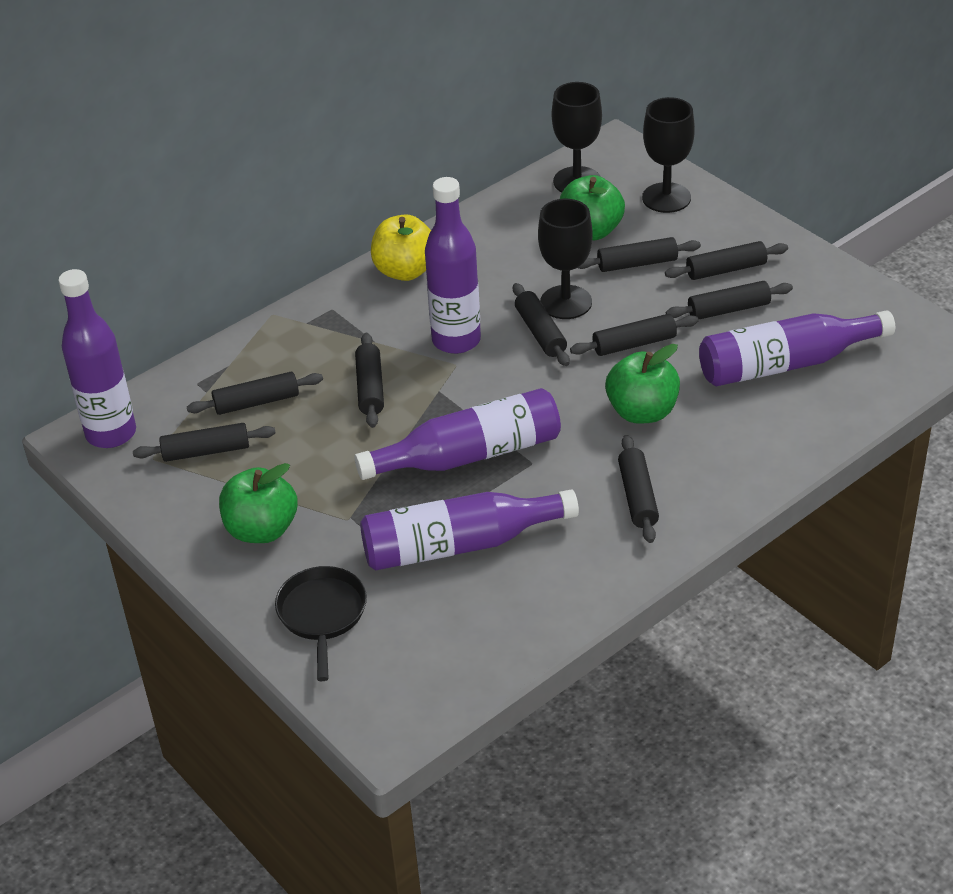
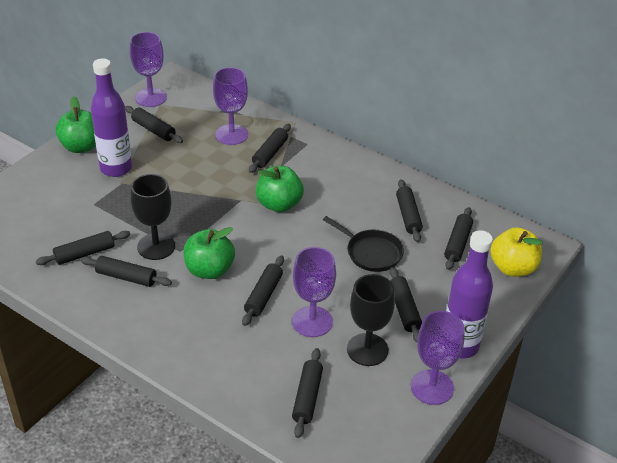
black goblet: 3 -> 2
purple bottle: 5 -> 2
purple goblet: 0 -> 4

